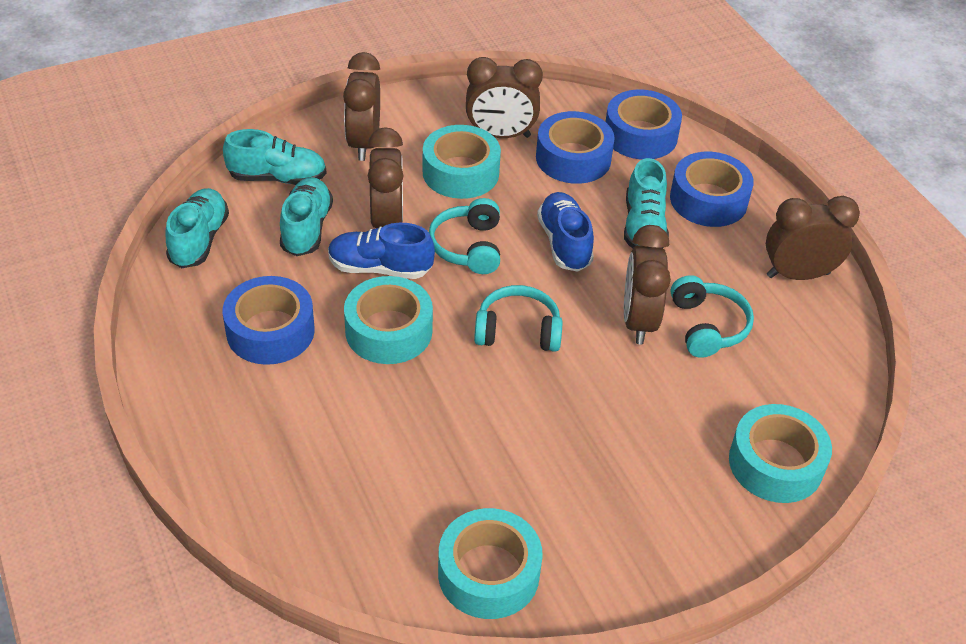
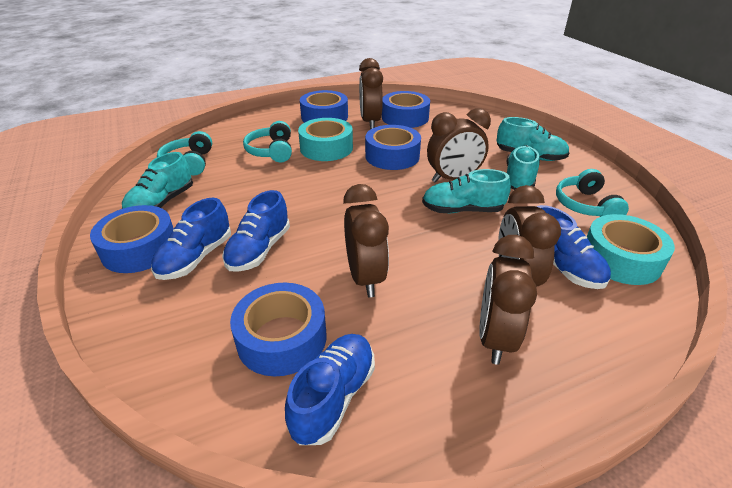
blue shoe: 2 -> 4
blue tape: 4 -> 5
turquoise tape: 4 -> 2

